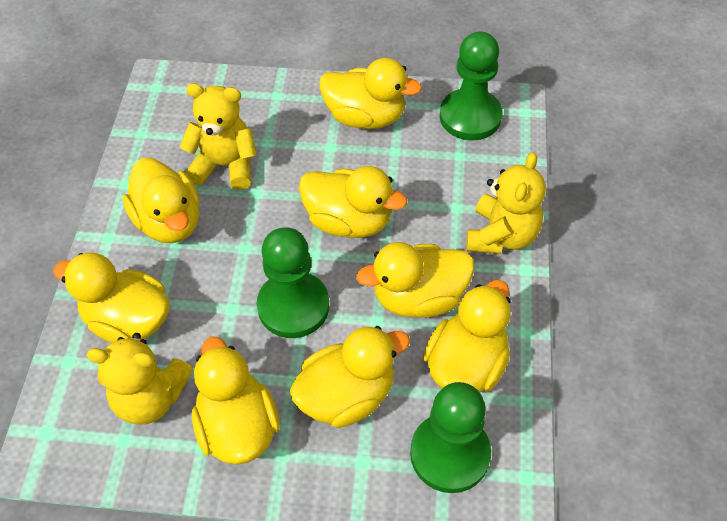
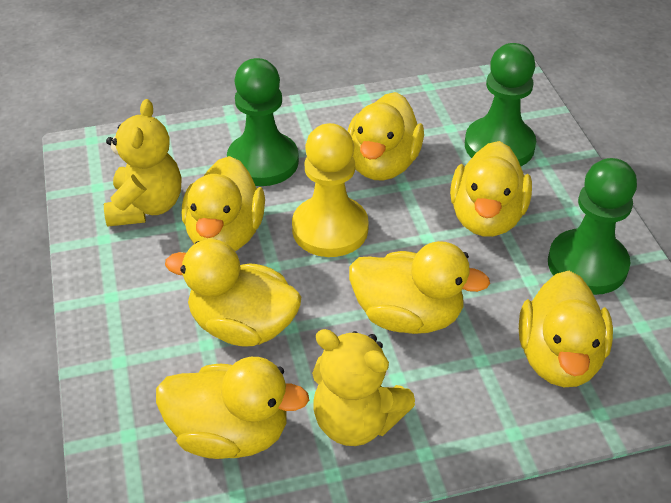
yellow duck: 8 -> 7
yellow pawn: 0 -> 1
yellow teddy bear: 3 -> 2

